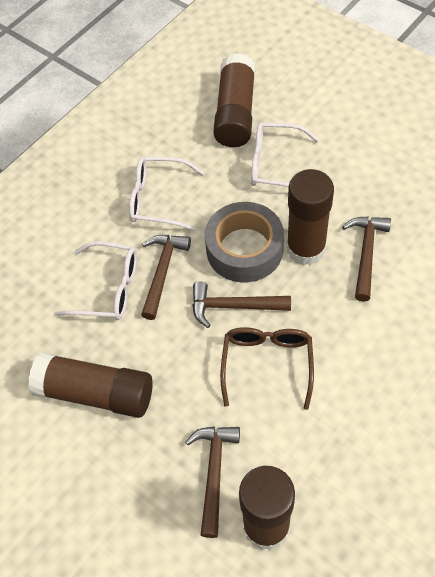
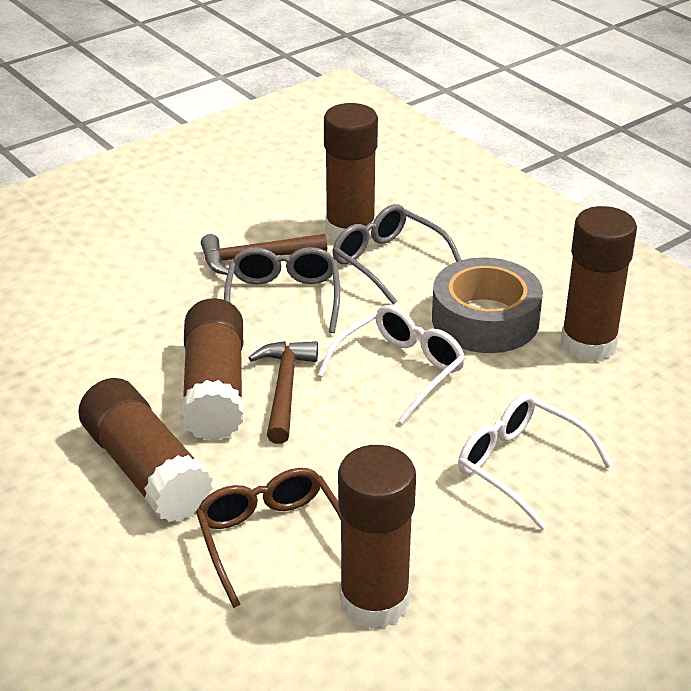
brown glue stick: 4 -> 5
brown hammer: 4 -> 2
grey glasses: 0 -> 2
white glasses: 3 -> 2

